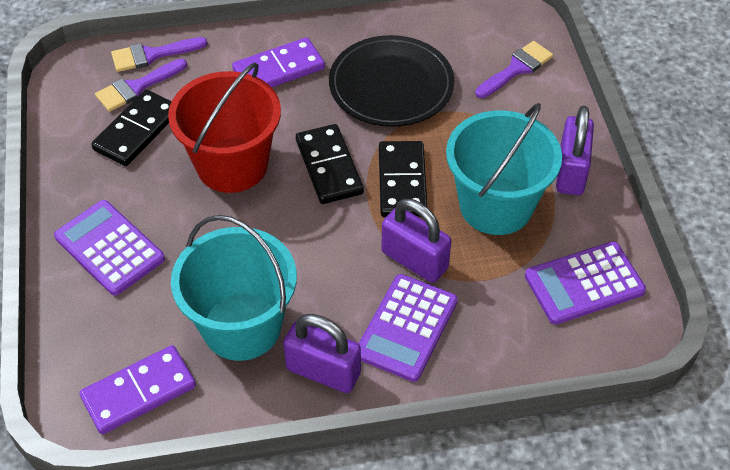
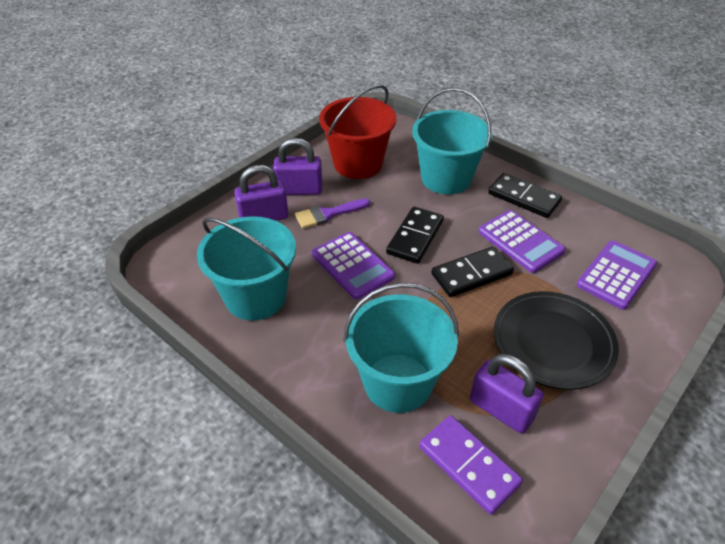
purple brush: 3 -> 1
purple domino: 2 -> 1
turquoise bucket: 2 -> 3

